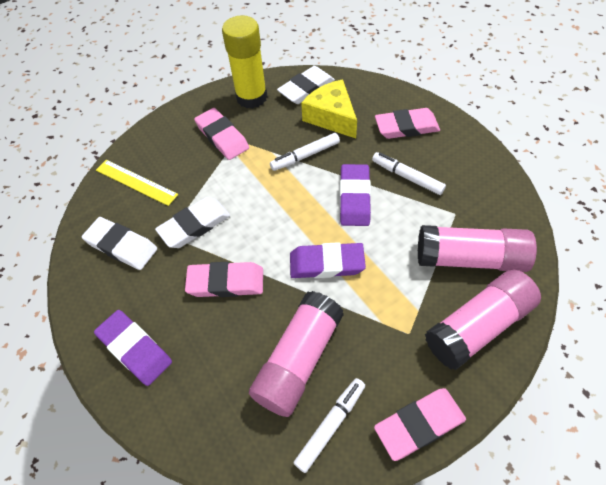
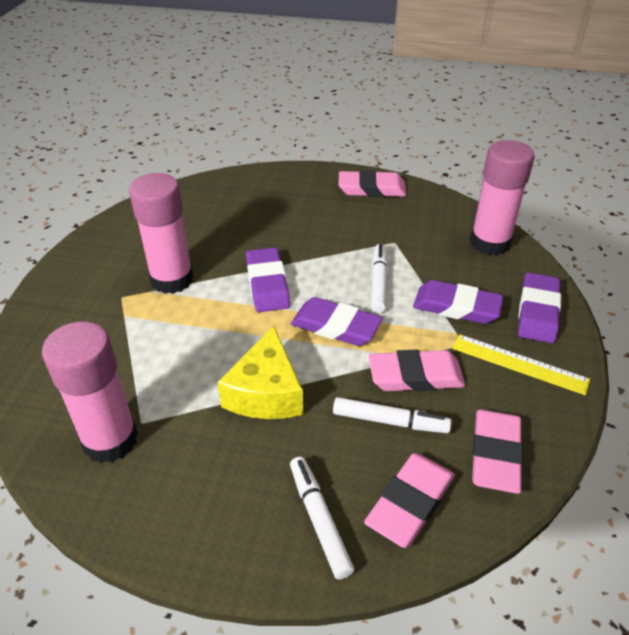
purple eraser: 3 -> 4
white eraser: 3 -> 0
yellow glue stick: 1 -> 0

